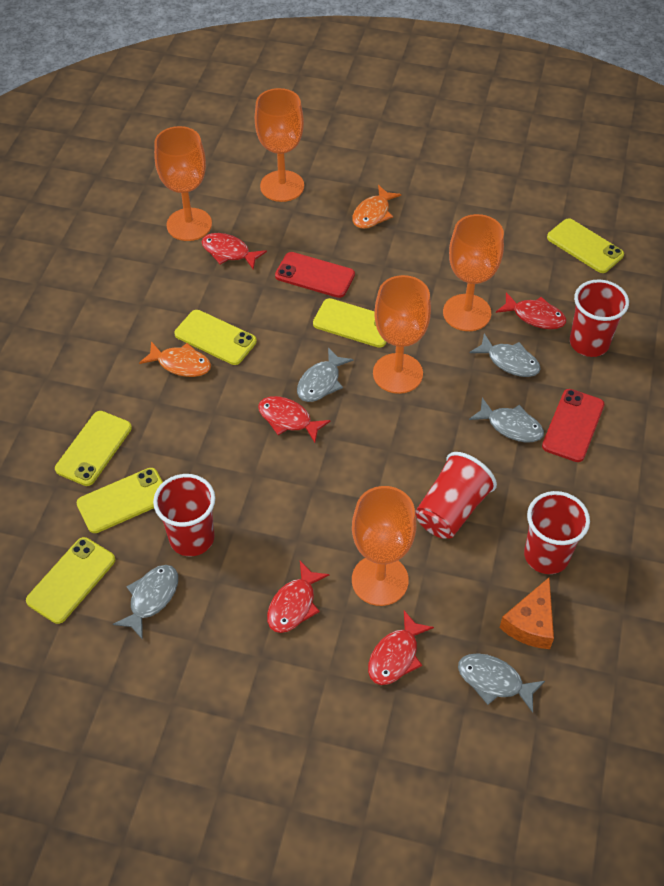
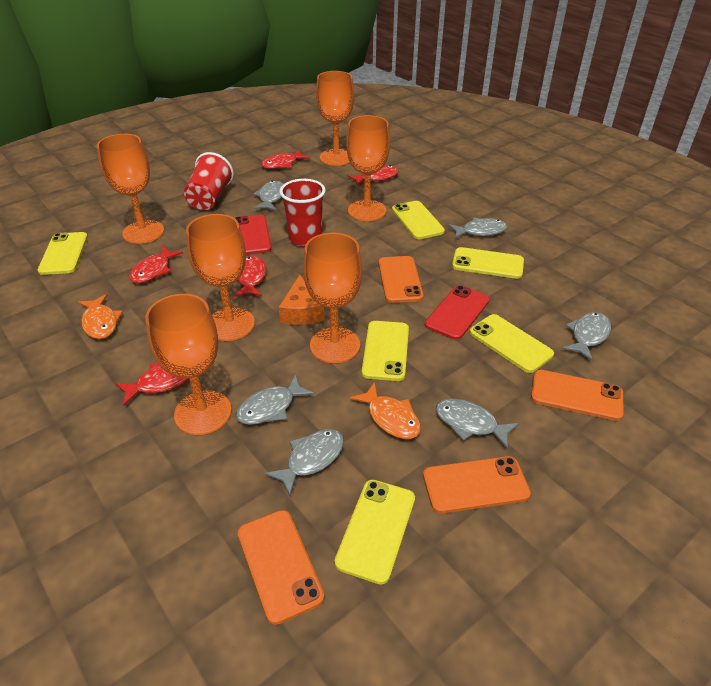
grey fish: 5 -> 6
orange goblet: 5 -> 6
orange phone: 0 -> 4
red cup: 4 -> 2

